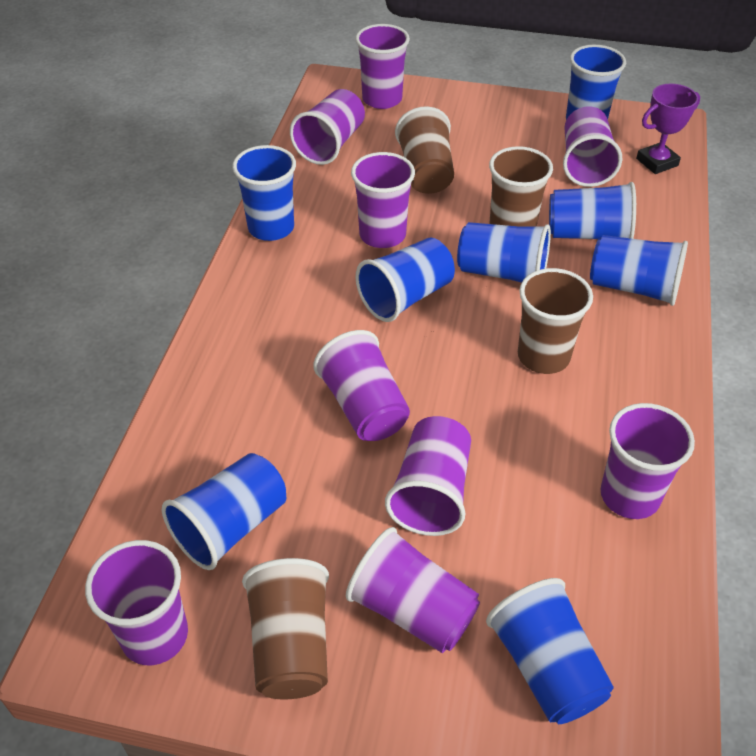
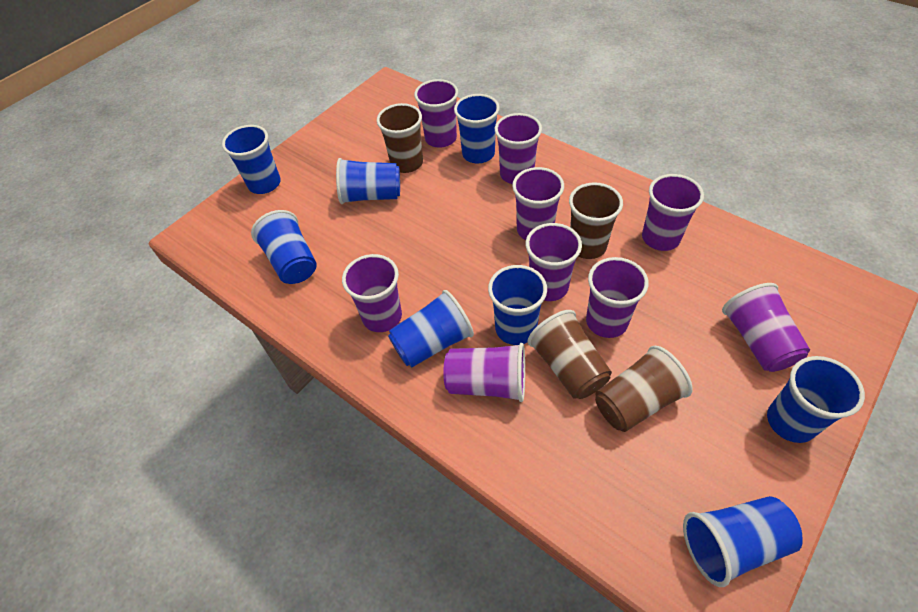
purple trophy: 1 -> 0

